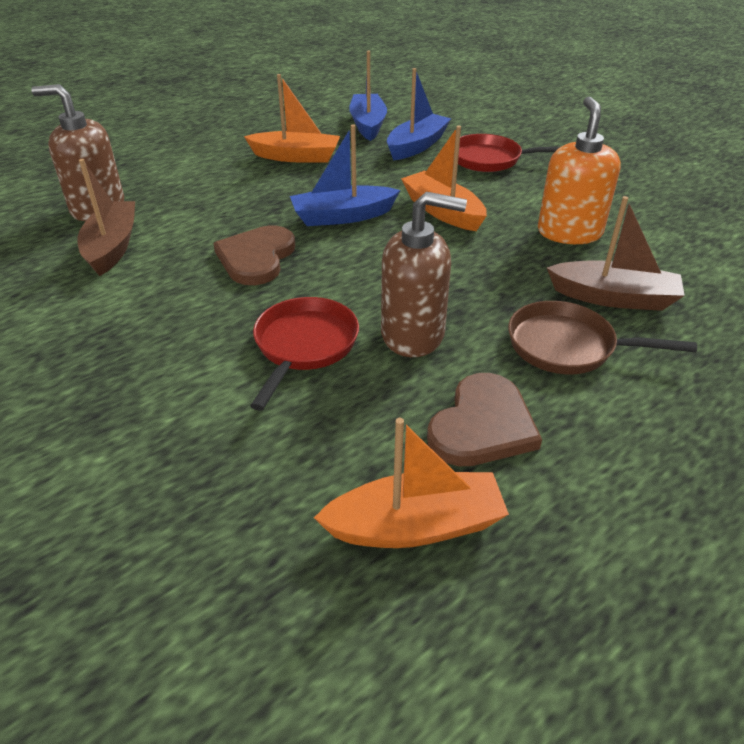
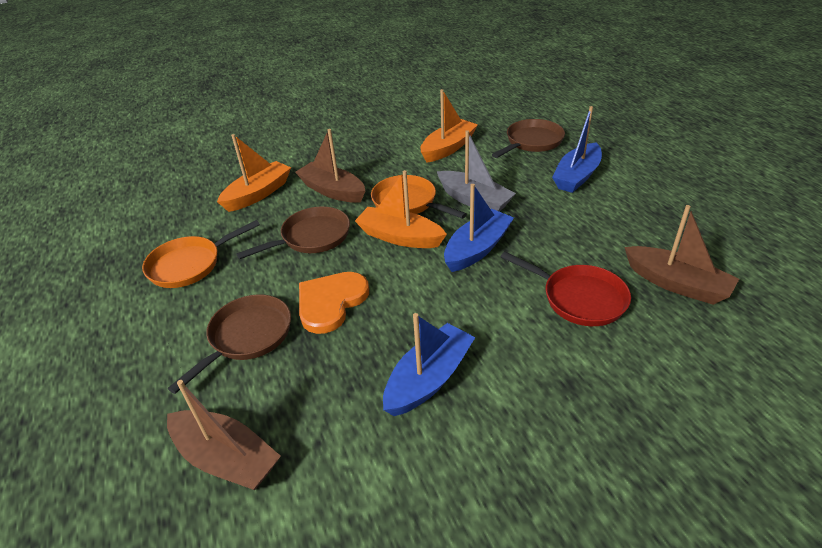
brown boat: 2 -> 3
brown heart: 2 -> 0
brown pan: 1 -> 3
brown soap dispenser: 2 -> 0
grey boat: 0 -> 1
orange heart: 0 -> 1
orange pan: 0 -> 2
orange soap dispenser: 1 -> 0
red pan: 2 -> 1

